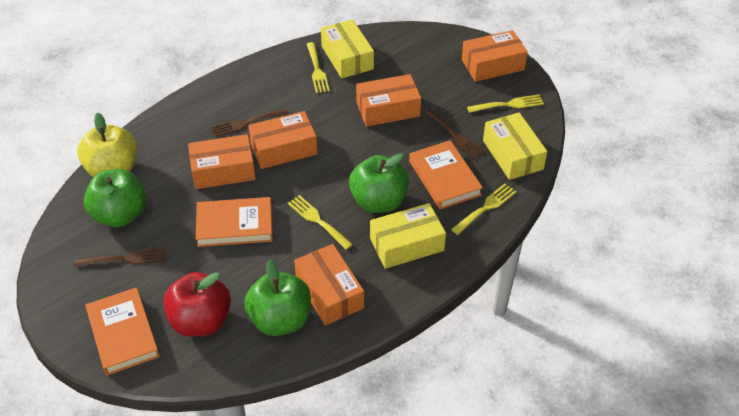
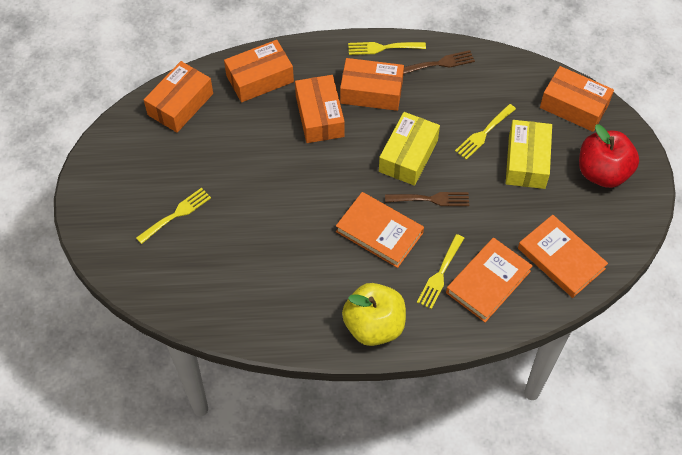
brown fork: 3 -> 2
green apple: 3 -> 0
yellow box: 3 -> 2

